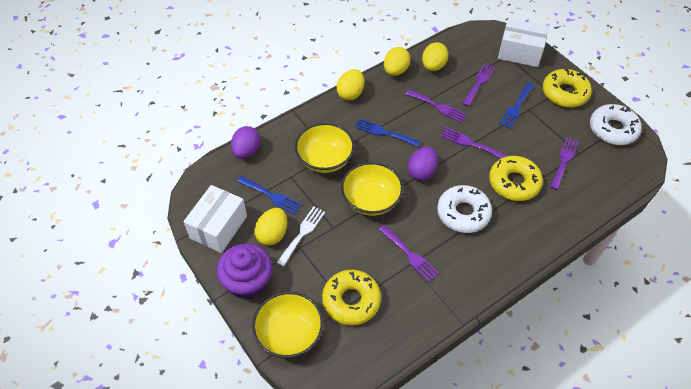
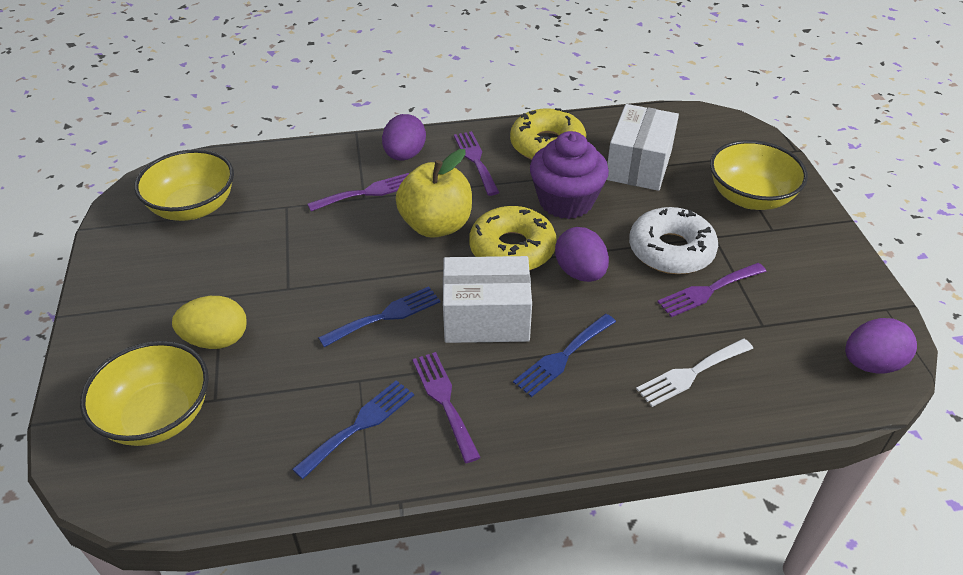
purple egg: 2 -> 3
purple fork: 5 -> 4
white donut: 2 -> 1
yellow apple: 0 -> 1
yellow donut: 3 -> 2
yellow egg: 4 -> 1

